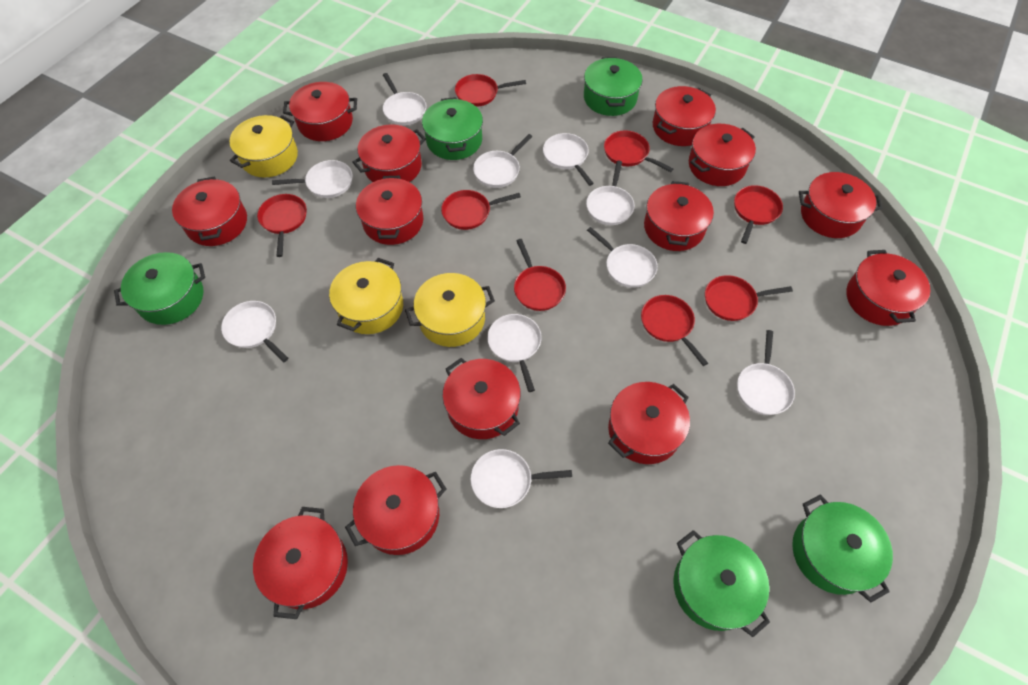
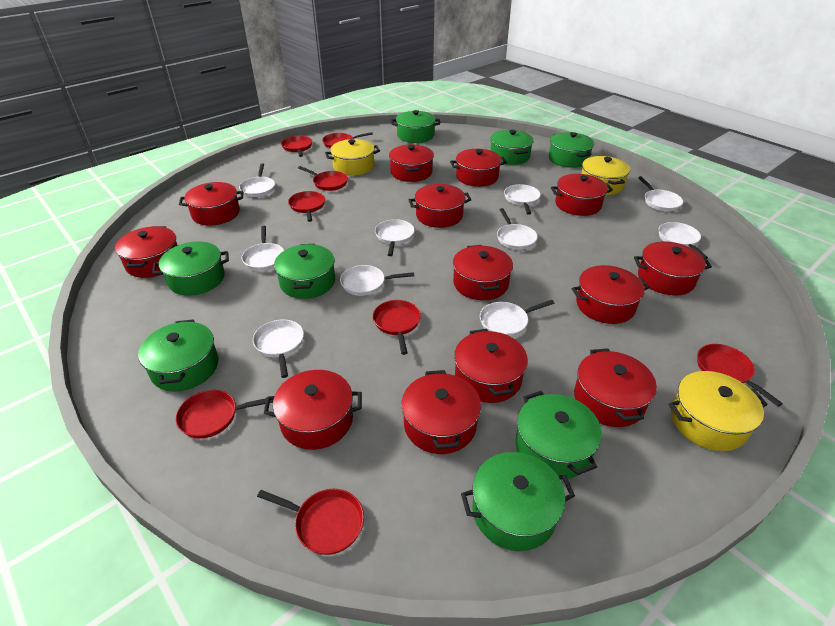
green pot: 5 -> 8

